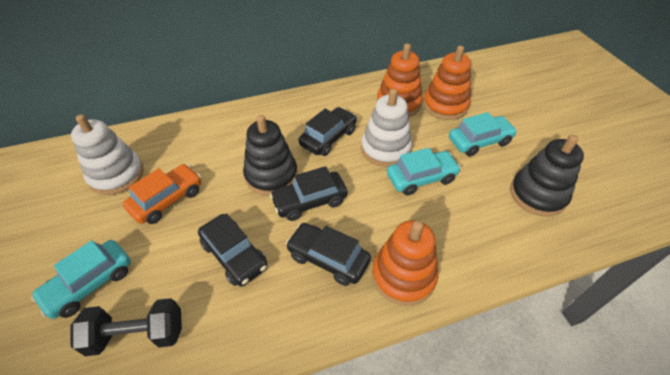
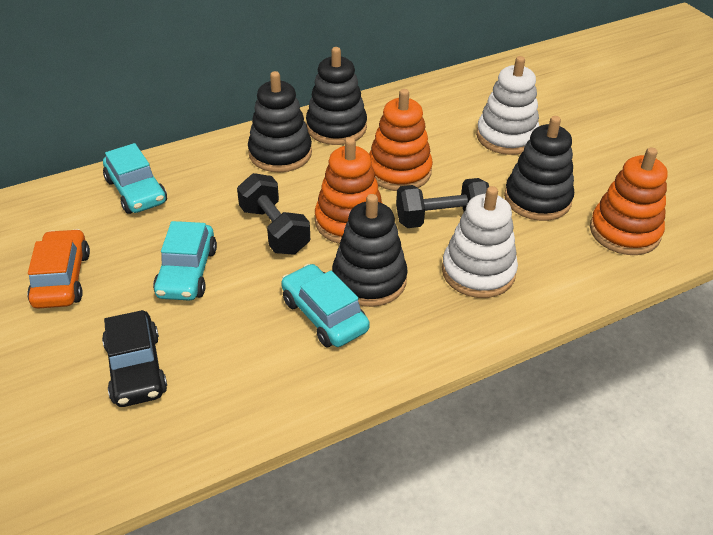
black car: 4 -> 1
black dumbbell: 1 -> 2
black stacking toy: 2 -> 4

